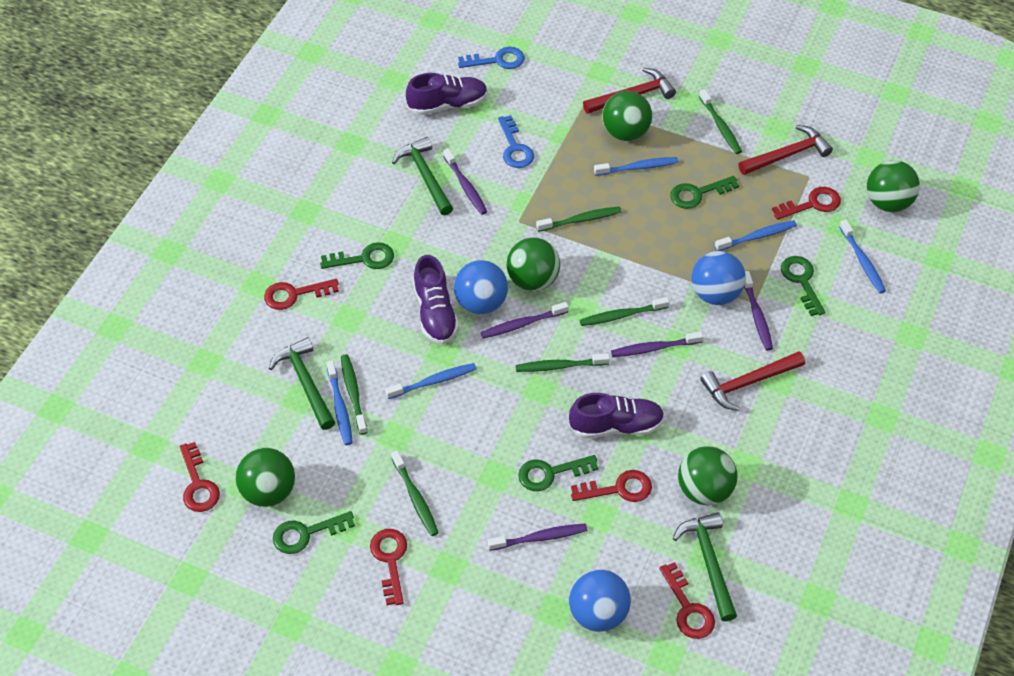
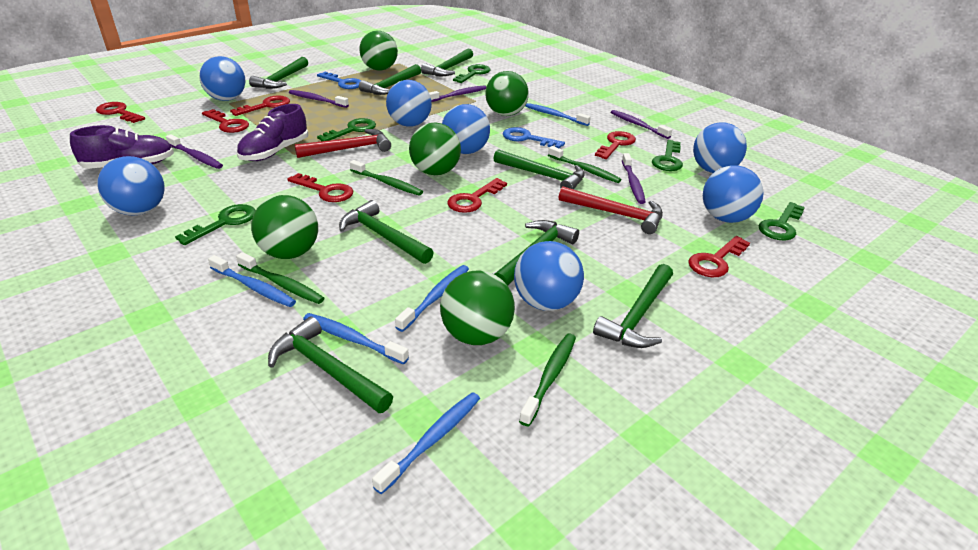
blue ball: 3 -> 7
green hammer: 3 -> 8
green toothbrush: 6 -> 4
purple shoe: 3 -> 2
red hammer: 3 -> 2
red key: 6 -> 7

